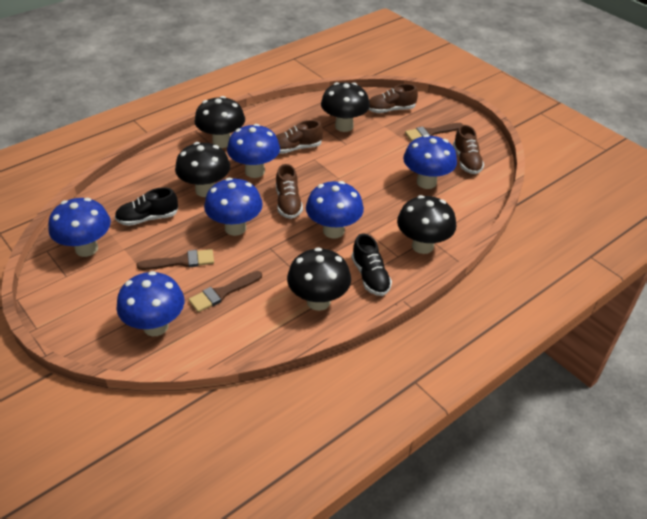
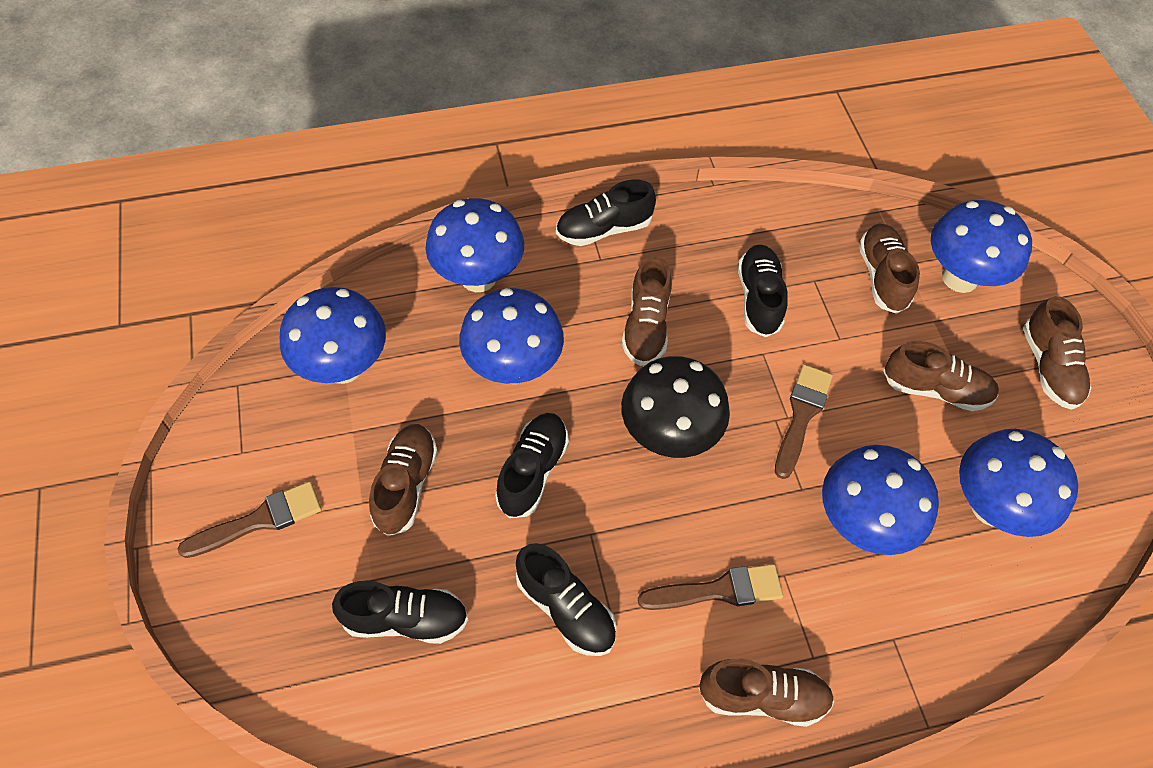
black mushroom: 5 -> 1
black shoe: 2 -> 5
brown shoe: 4 -> 6

